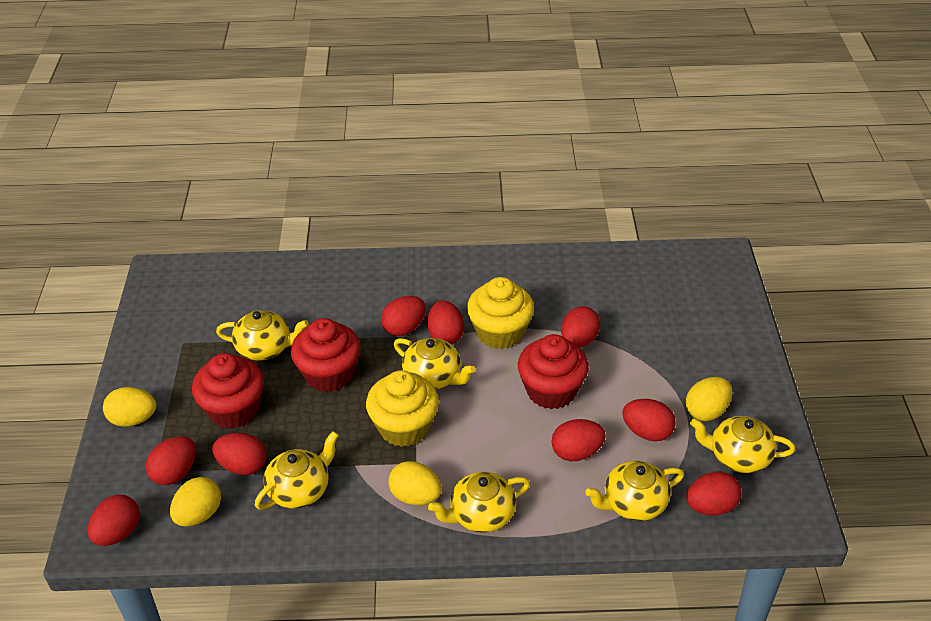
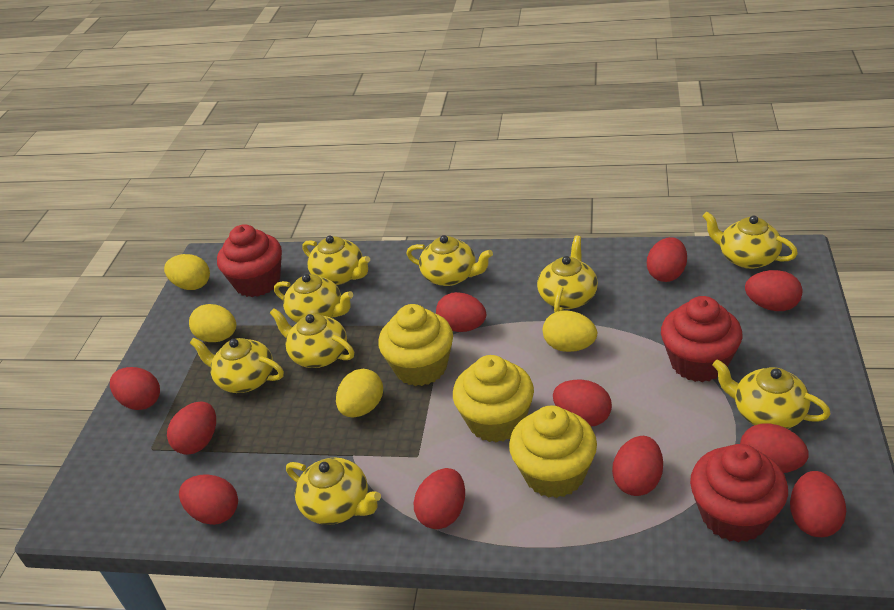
red egg: 9 -> 11
yellow cupcake: 2 -> 3
yellow teapot: 6 -> 9

